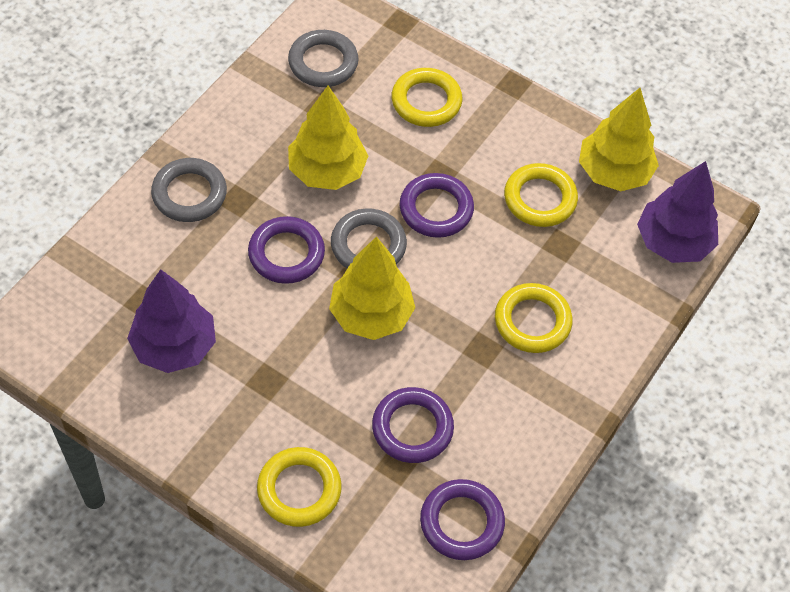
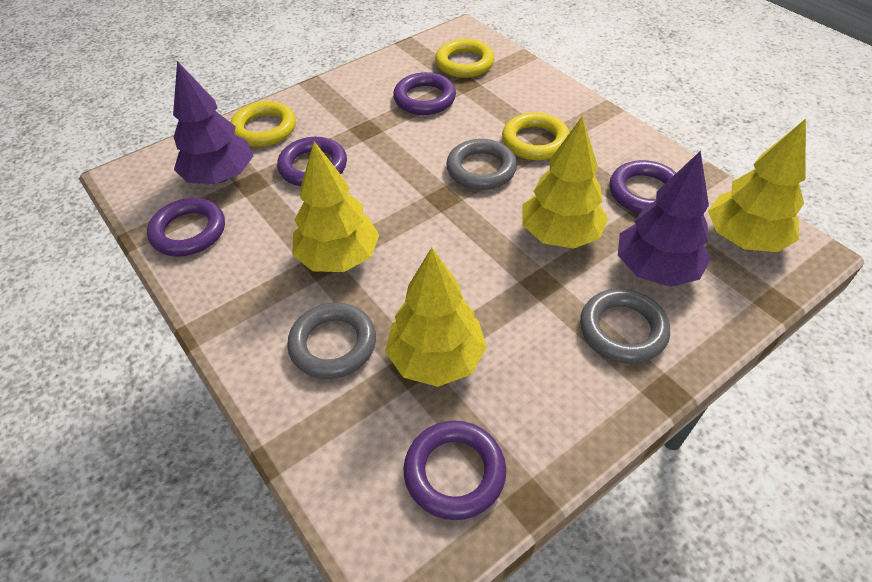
purple ring: 4 -> 5
yellow ring: 4 -> 3
yellow tree: 3 -> 4

